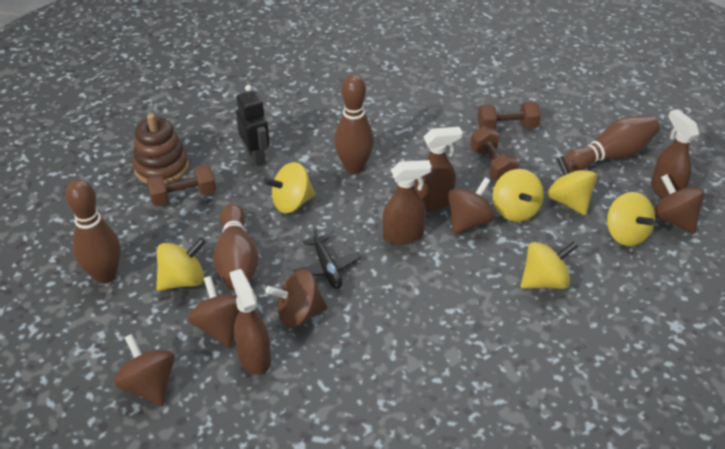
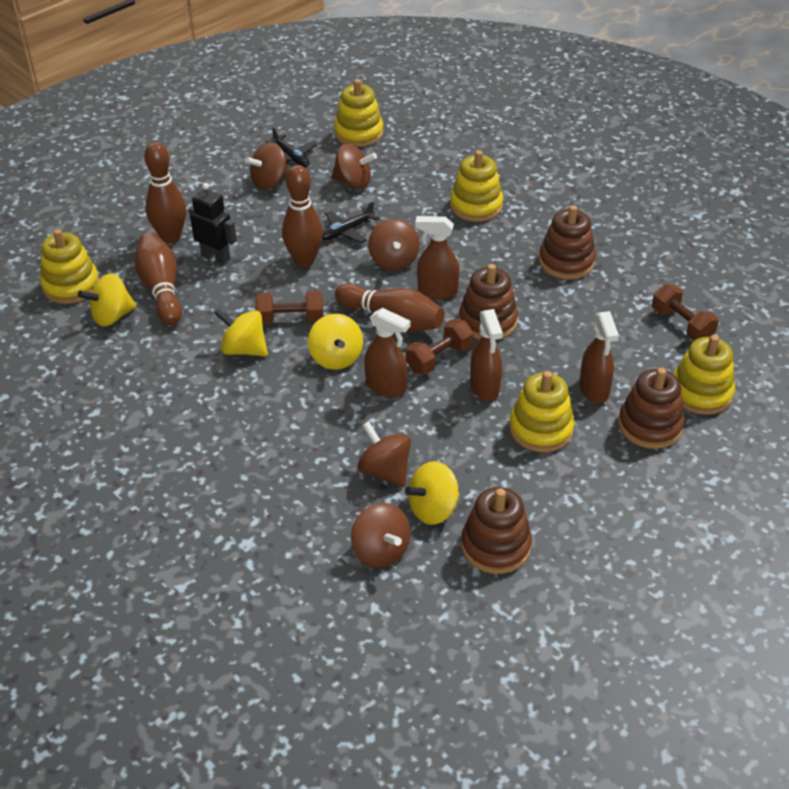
black plane: 1 -> 2
brown stacking toy: 1 -> 4
yellow spinning top: 6 -> 4
yellow stacking toy: 0 -> 5

